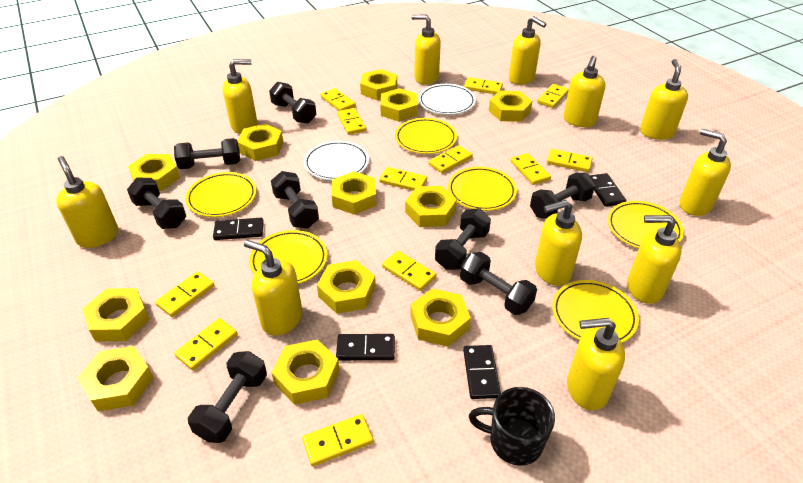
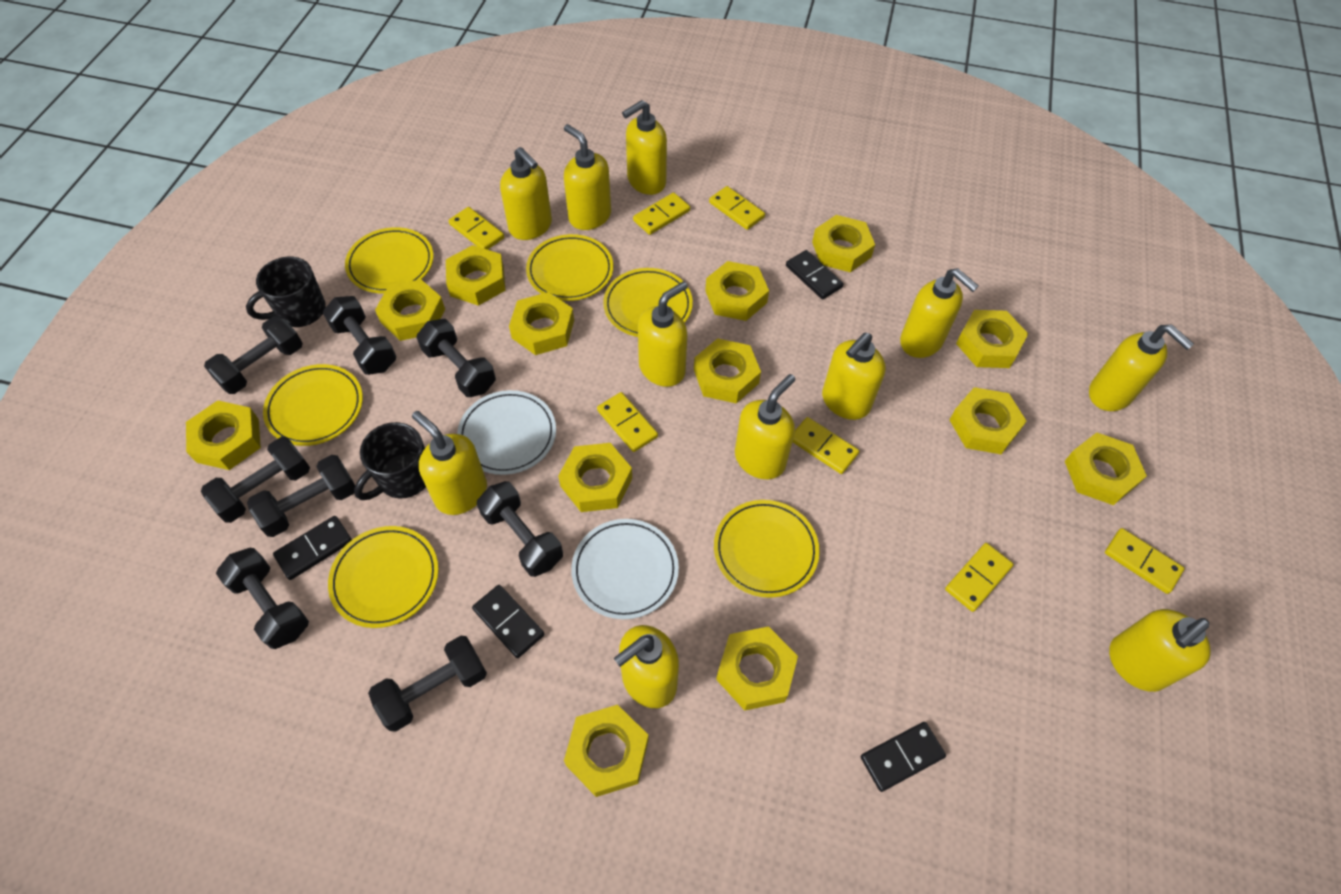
black mug: 1 -> 2
yellow domino: 12 -> 7
yellow nut: 12 -> 13

